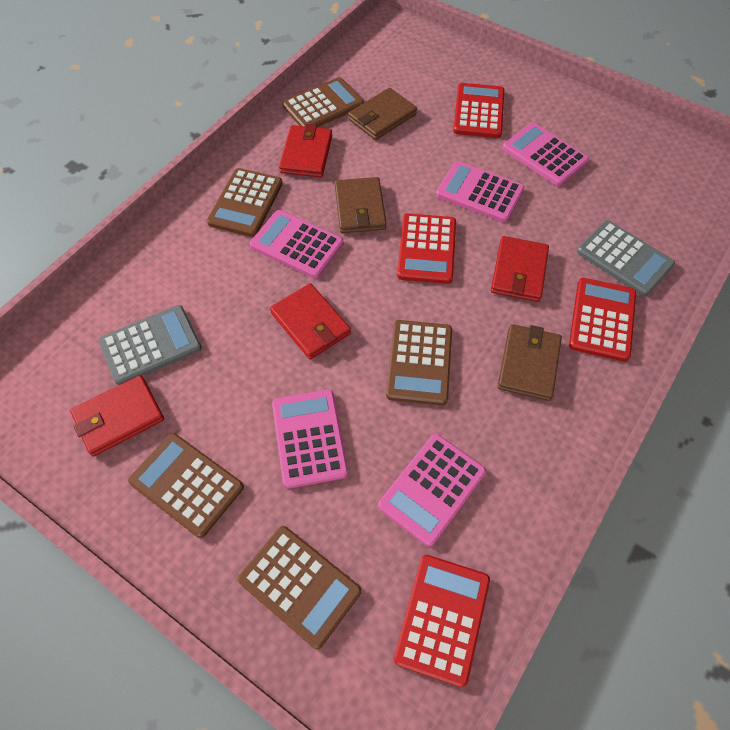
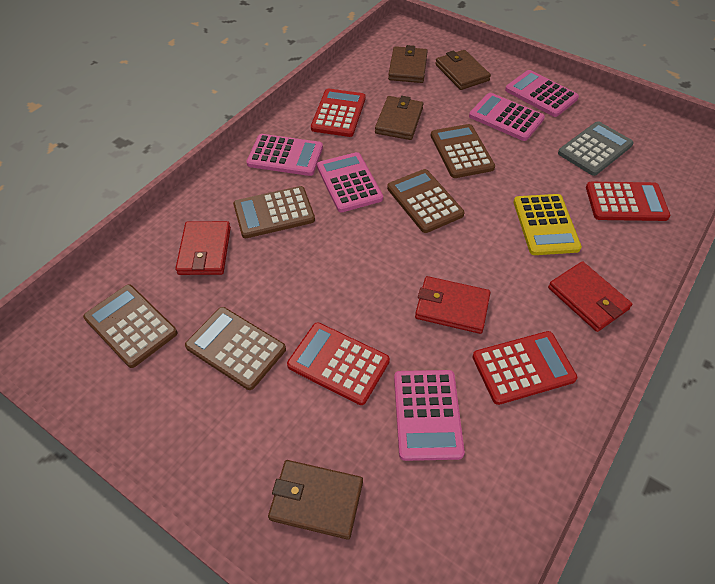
brown wallet: 3 -> 4
grey calculator: 2 -> 1
red wallet: 4 -> 3
yellow calculator: 0 -> 1

